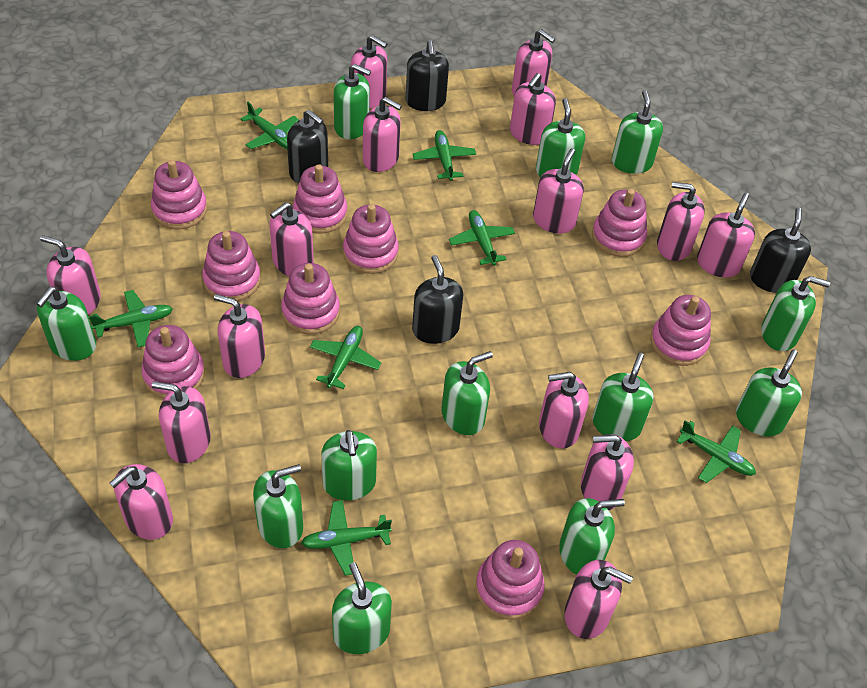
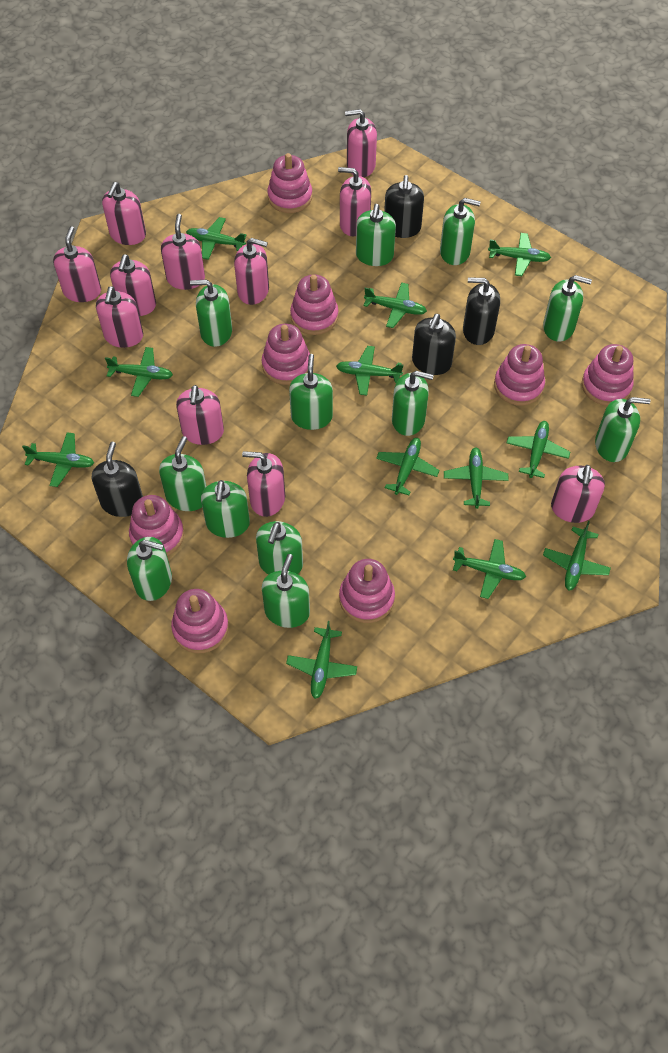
green plane: 7 -> 12
pink soap dispenser: 15 -> 11
pink stacking toy: 9 -> 8

